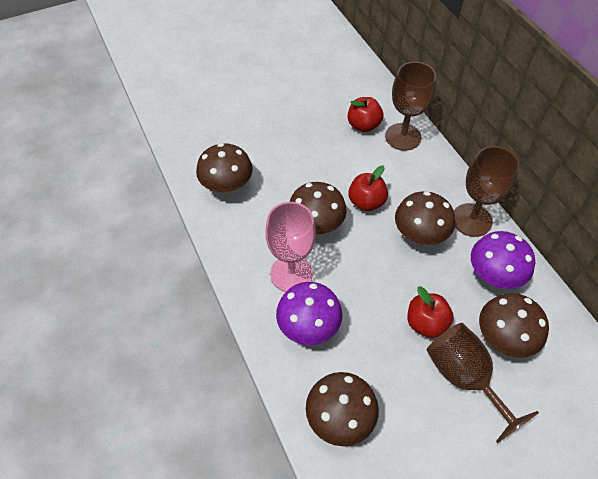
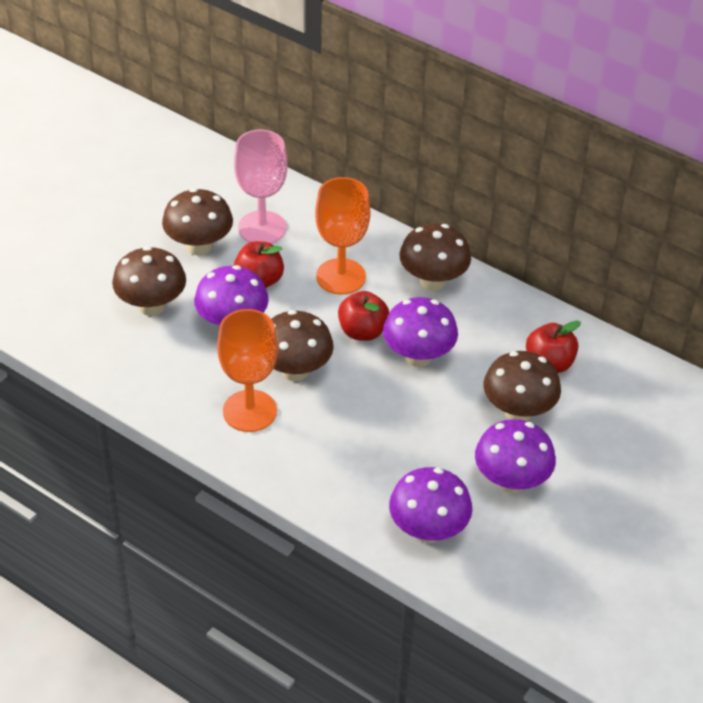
brown goblet: 3 -> 0
orange goblet: 0 -> 2
purple mushroom: 2 -> 4

